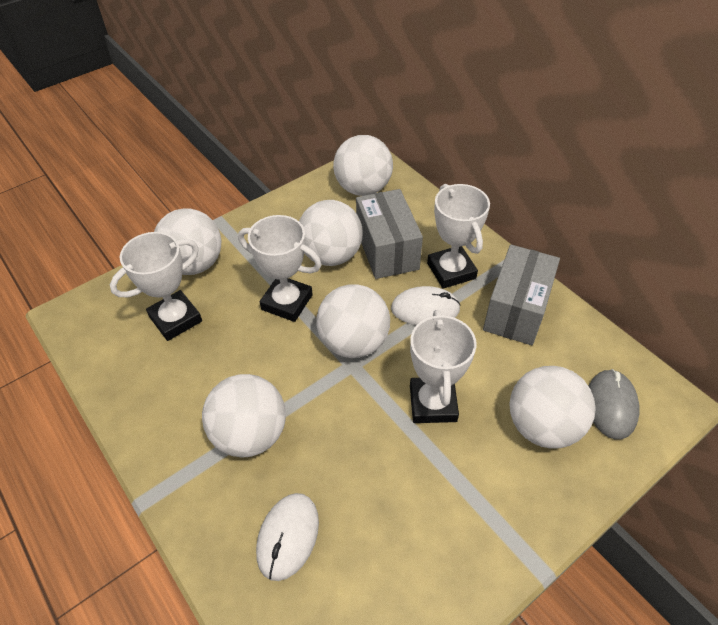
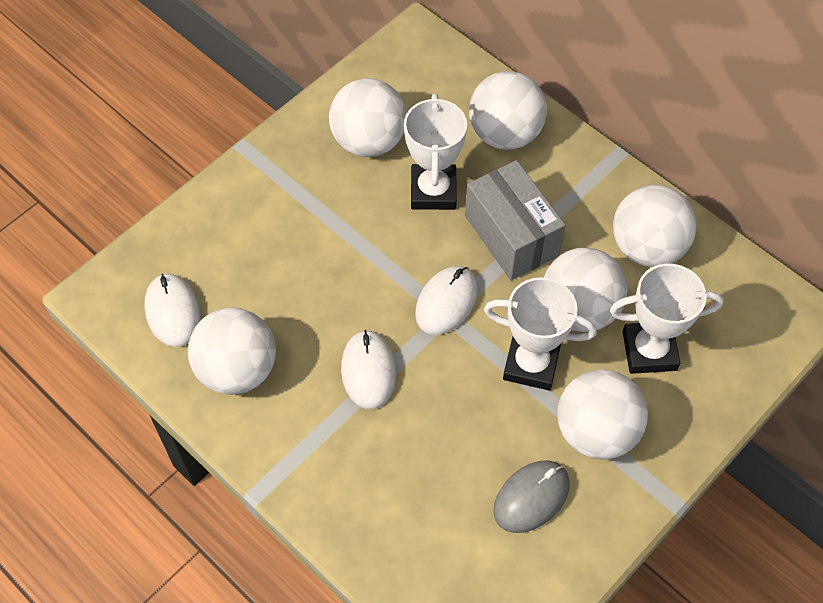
grey box: 2 -> 1
white mouse: 2 -> 3
white trophy: 4 -> 3

